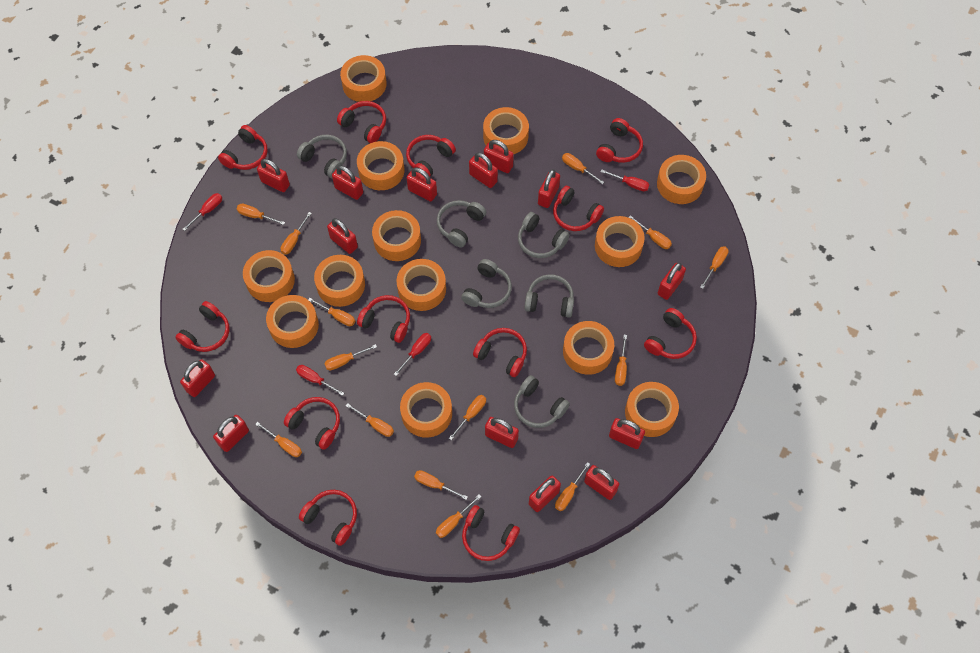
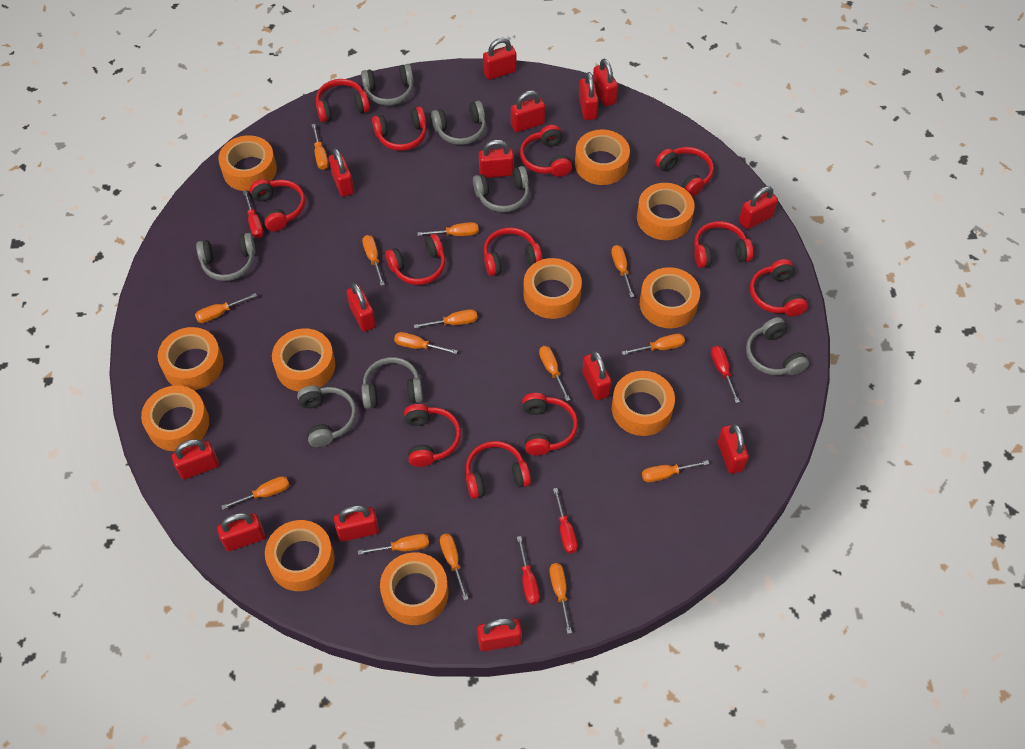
grey headphones: 6 -> 7
orange tape: 13 -> 11

